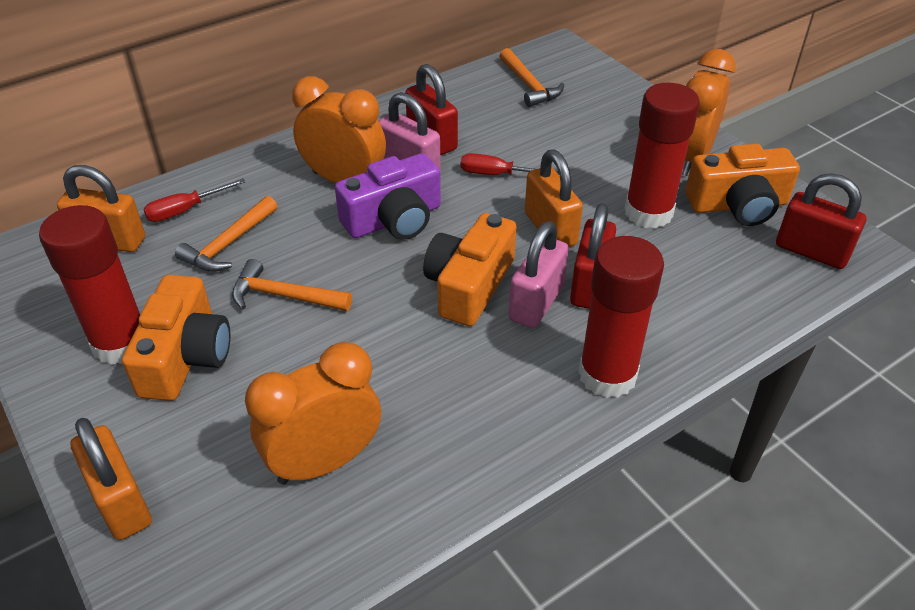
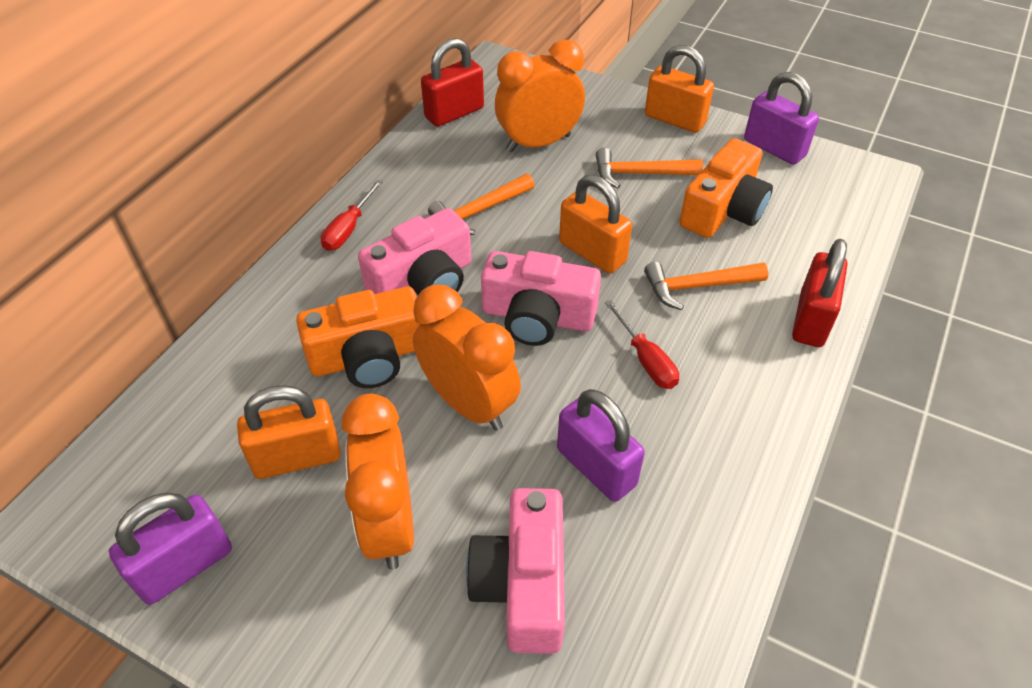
orange camera: 3 -> 2
pink camera: 0 -> 3
pink padlock: 2 -> 0
purple camera: 1 -> 0
purple padlock: 0 -> 3
red glue stick: 3 -> 0
red padlock: 3 -> 2

